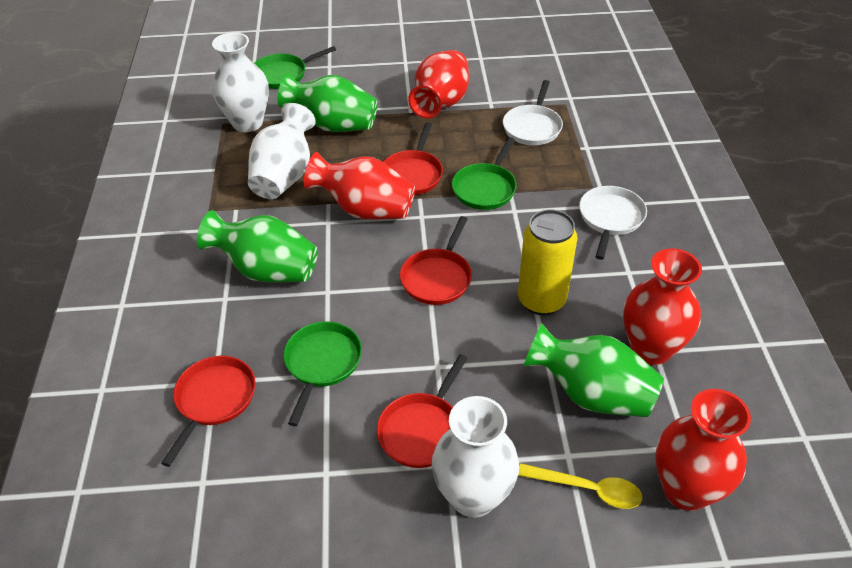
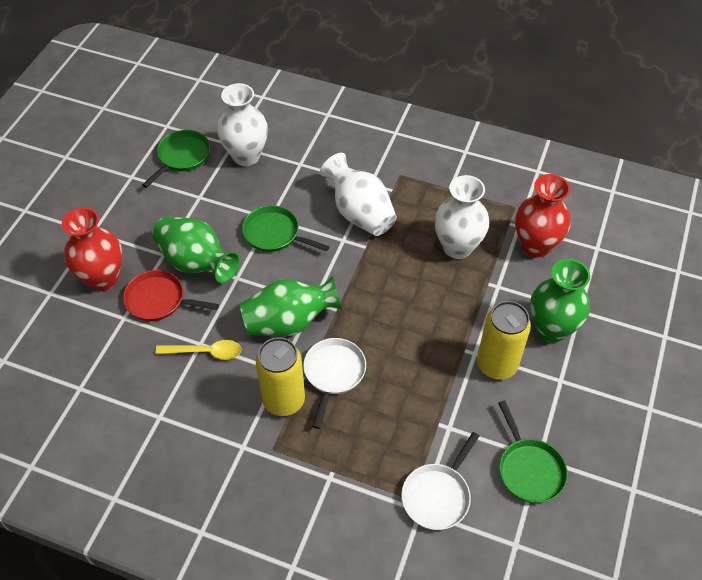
red pan: 4 -> 1
red vase: 4 -> 2
yellow can: 1 -> 2

